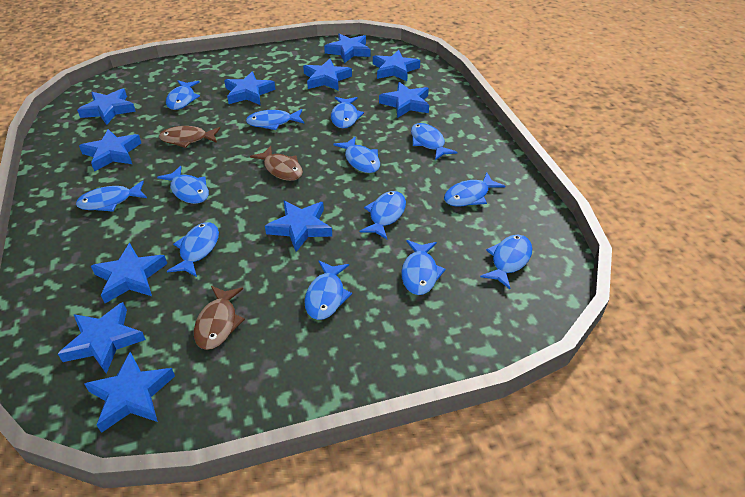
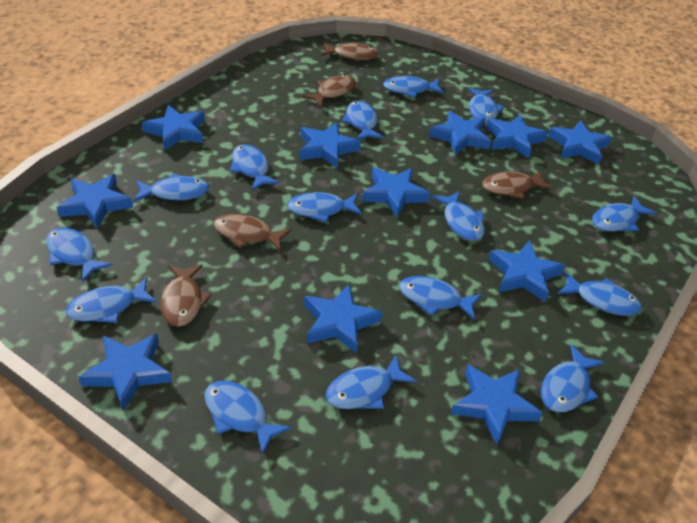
blue fish: 13 -> 15
brown fish: 3 -> 5

